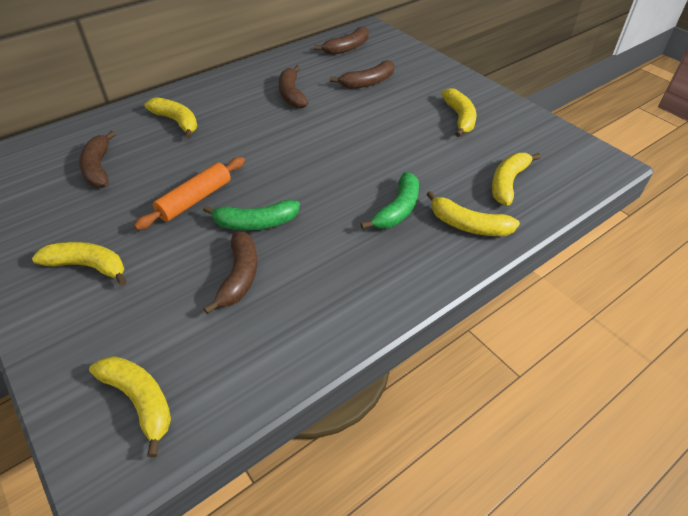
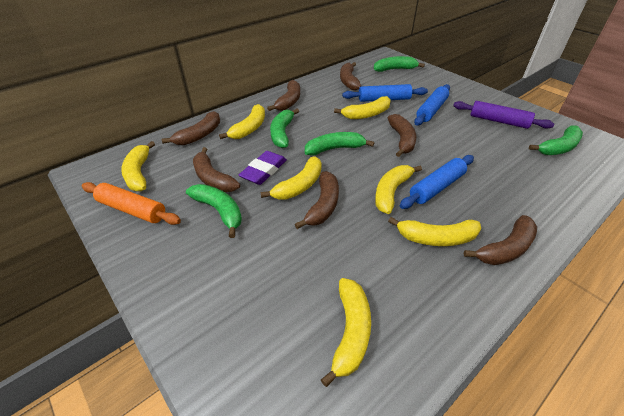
blue rolling pin: 0 -> 3
brown banana: 5 -> 7
green banana: 2 -> 5
purple eraser: 0 -> 1
purple rolling pin: 0 -> 1
yellow banana: 6 -> 7

